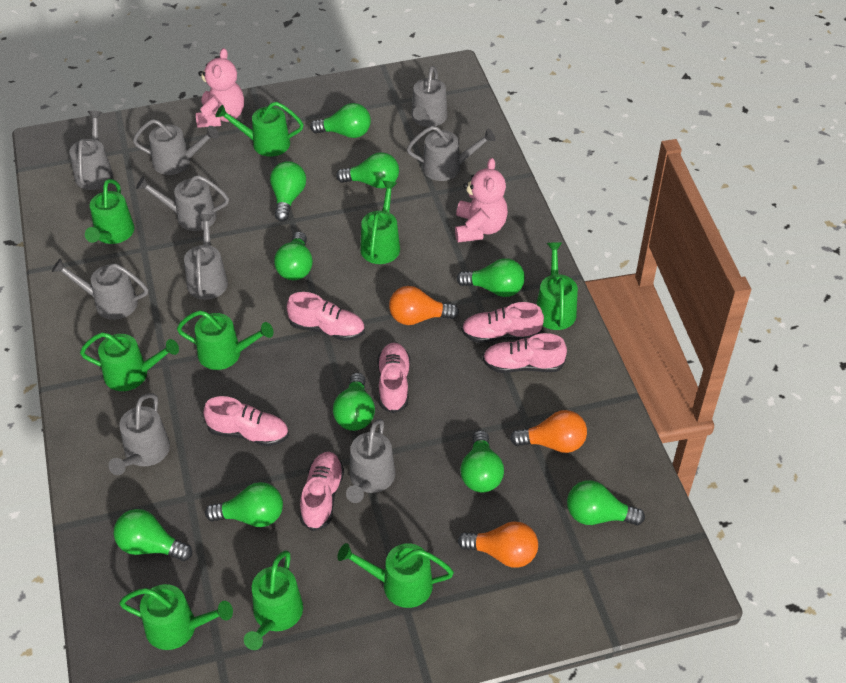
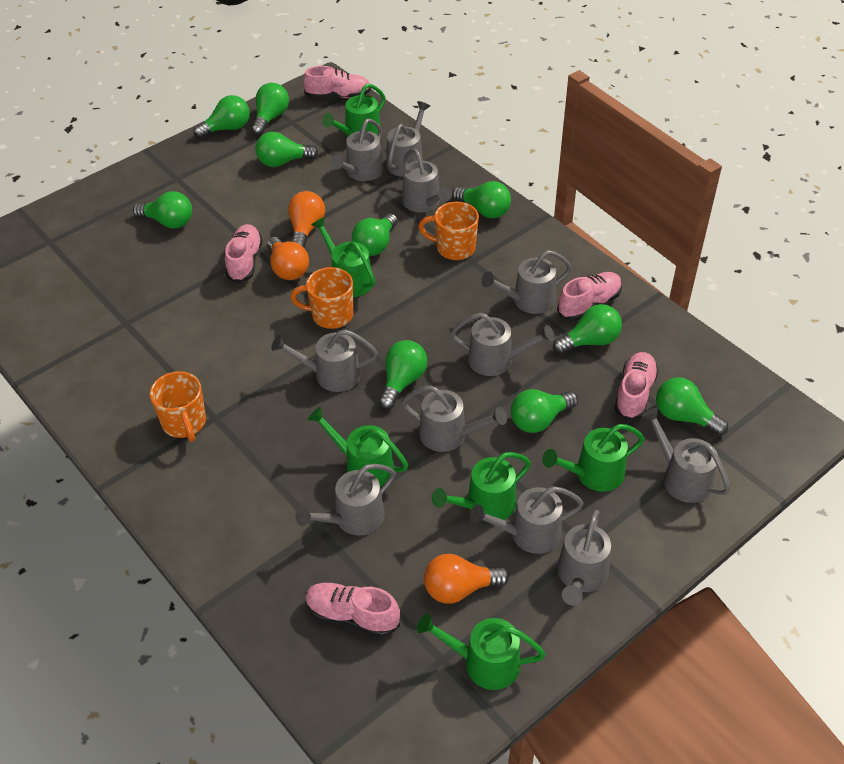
green watering can: 9 -> 6
grey watering can: 9 -> 11
orange mug: 0 -> 3
pink shoe: 6 -> 5
pink teddy bear: 2 -> 0

